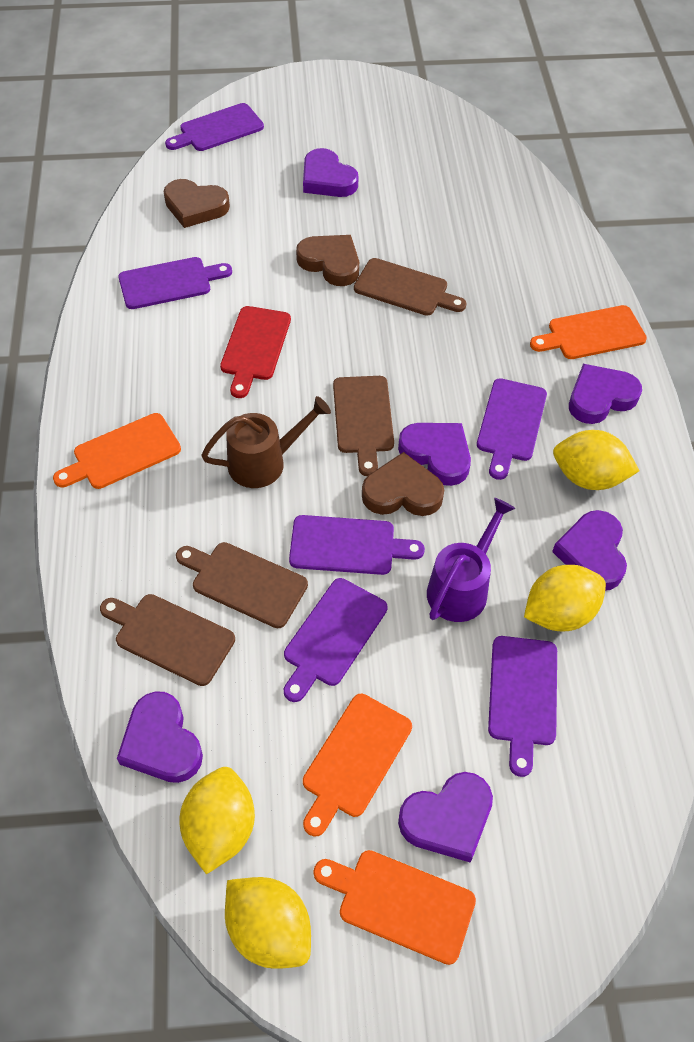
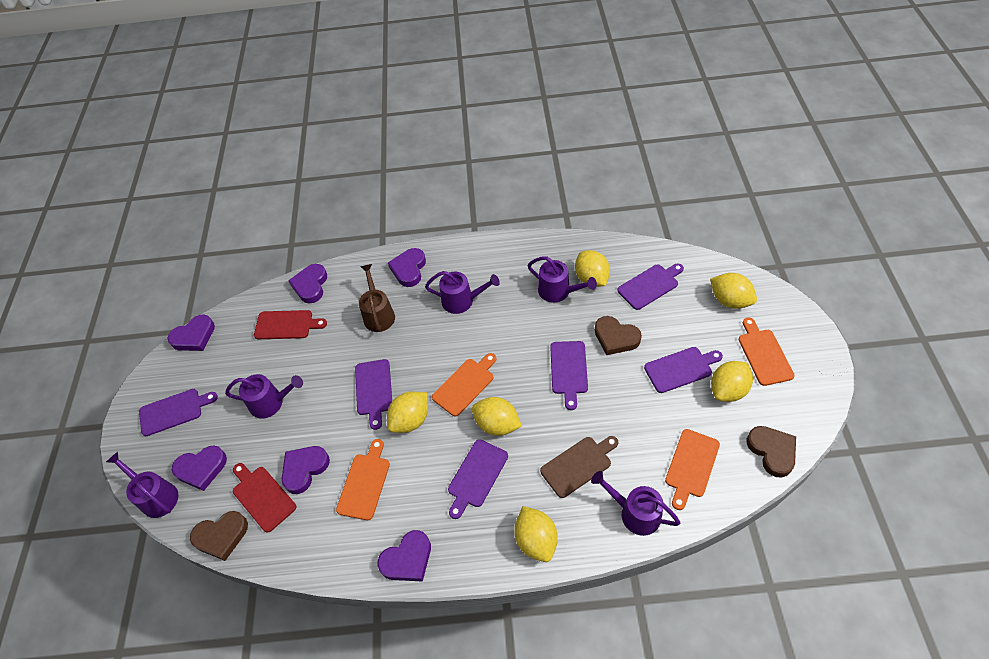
brown cutting board: 4 -> 1
purple watering can: 1 -> 5
red cutting board: 1 -> 2
yellow lemon: 4 -> 6

